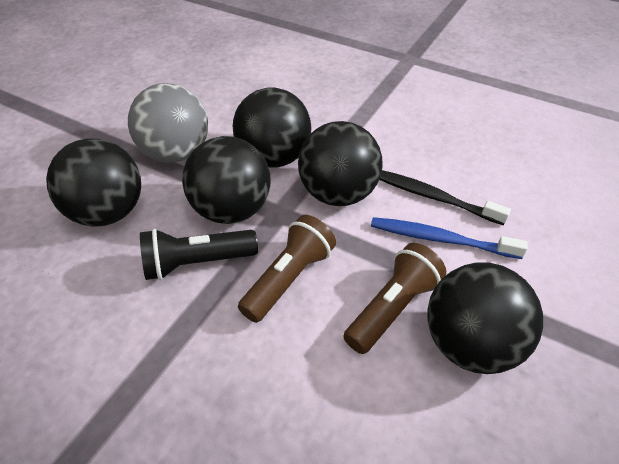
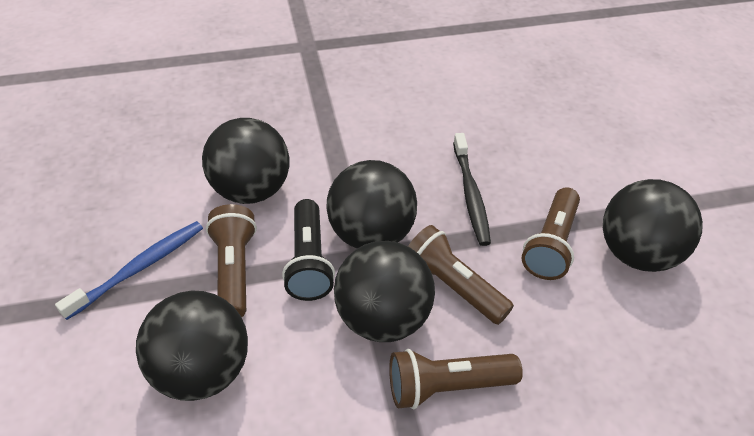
brown flashlight: 2 -> 4
grey ball: 1 -> 0

